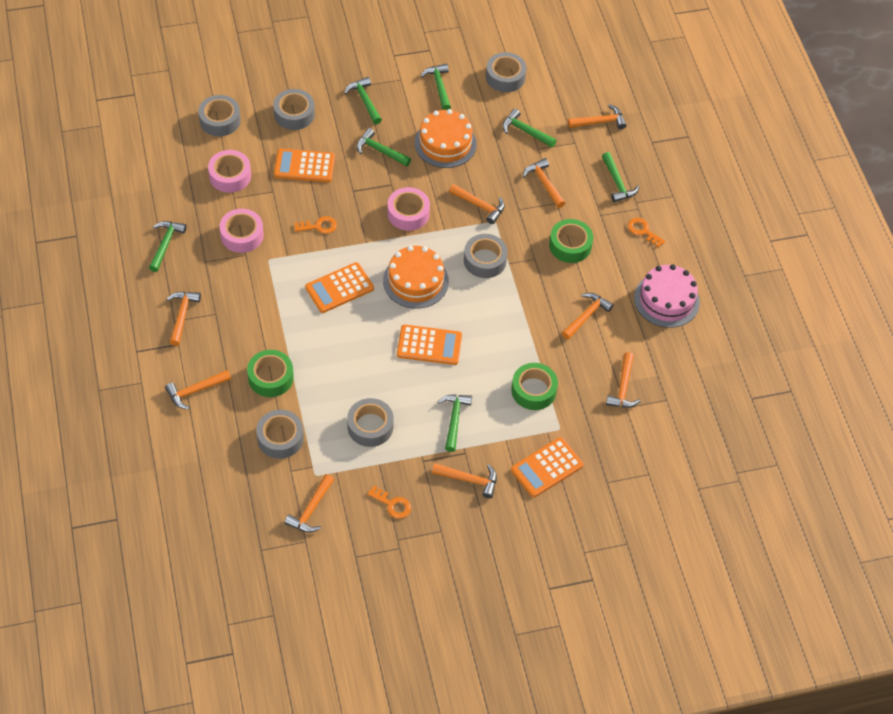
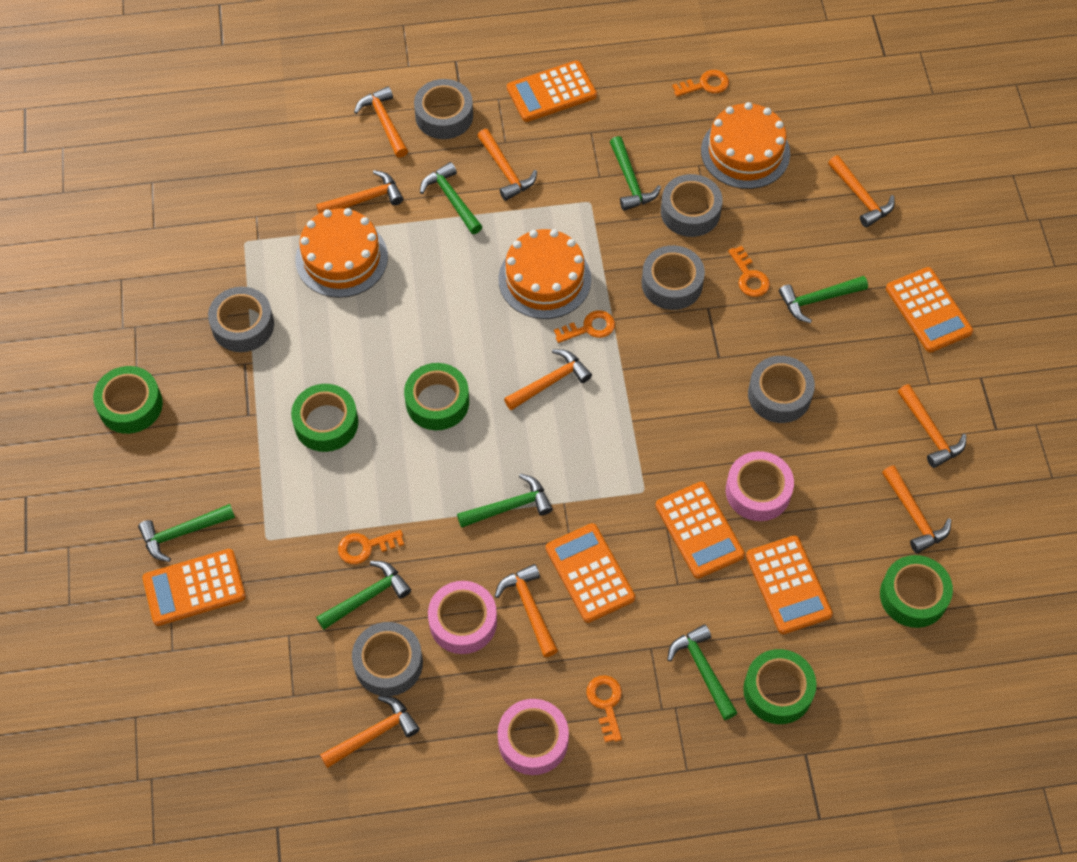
green tape: 3 -> 5
orange cake: 2 -> 3
orange calculator: 4 -> 6
orange key: 3 -> 5
pink cake: 1 -> 0

